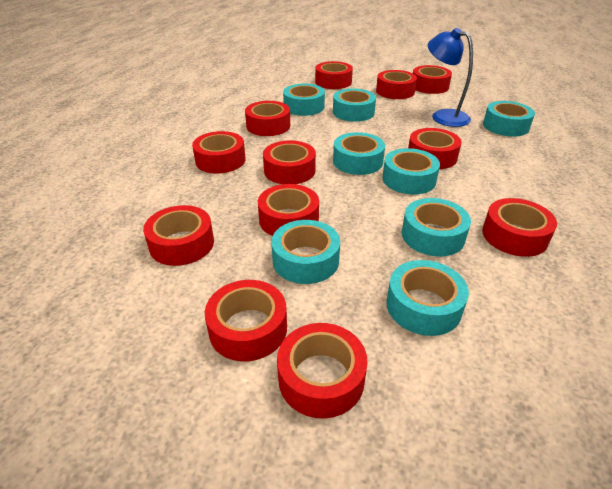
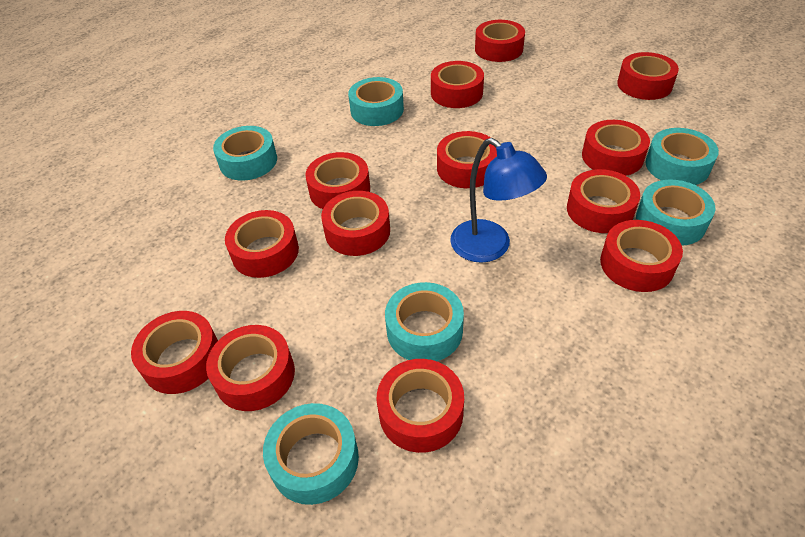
red tape: 12 -> 13
turquoise tape: 8 -> 6

